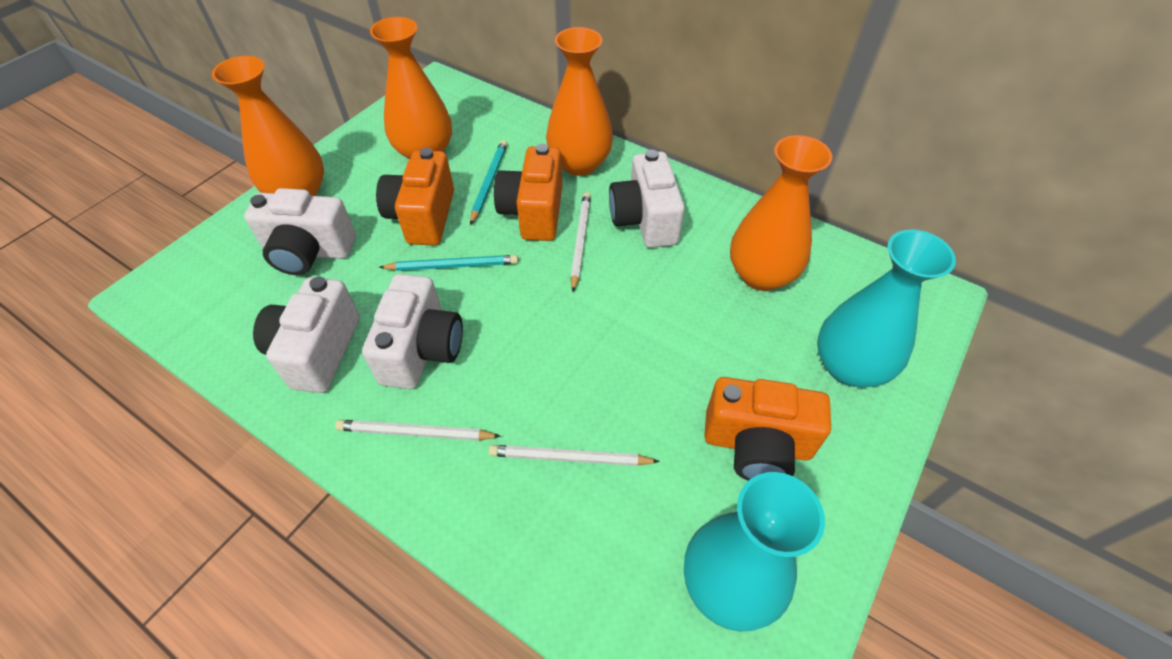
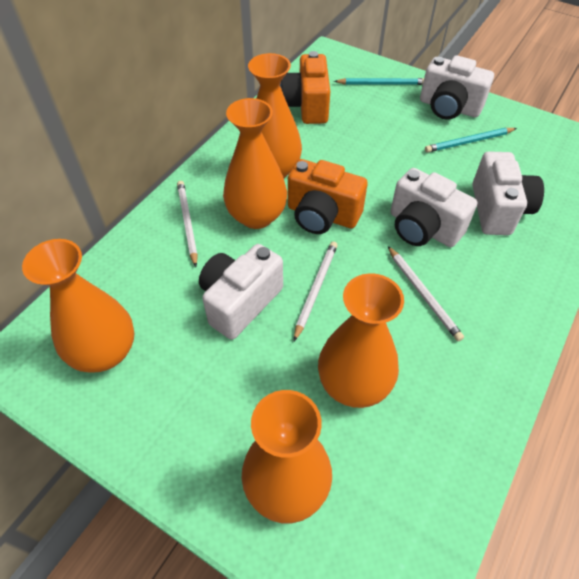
orange camera: 3 -> 2
orange vase: 4 -> 5
turquoise vase: 2 -> 0

